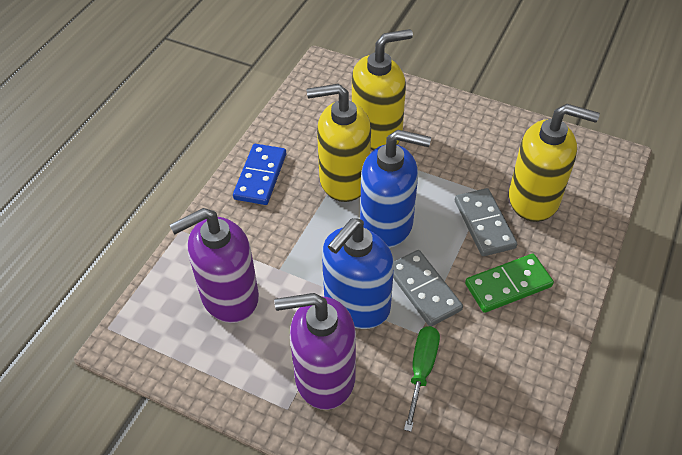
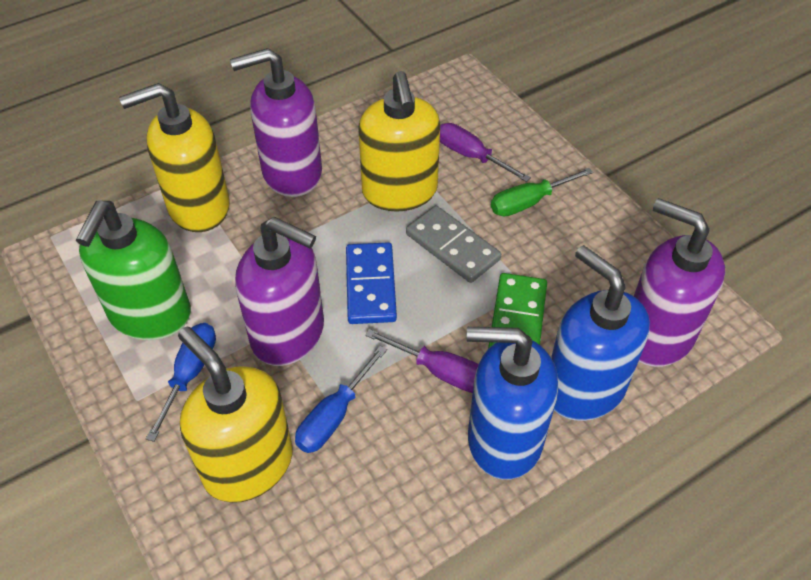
blue screwdriver: 0 -> 2
green soap dispenser: 0 -> 1
grey domino: 2 -> 1
purple screwdriver: 0 -> 2
purple soap dispenser: 2 -> 3

